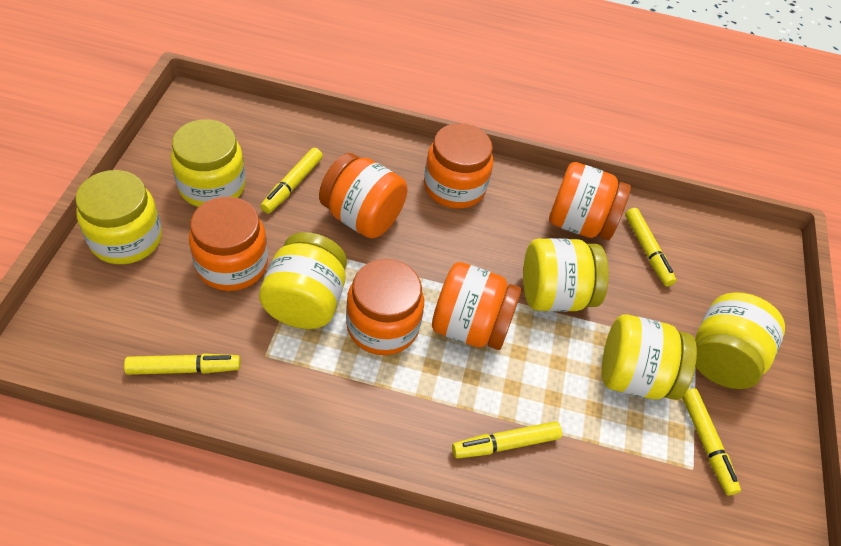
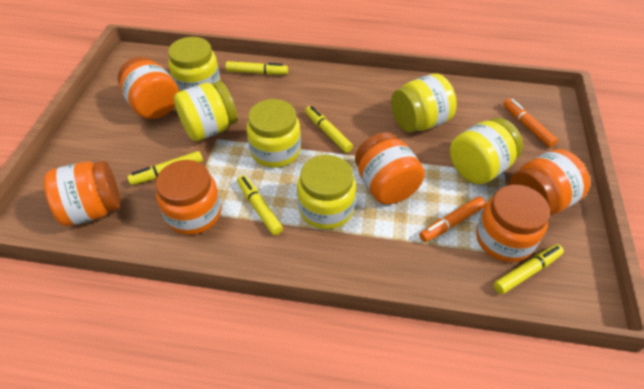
orange marker: 0 -> 2

